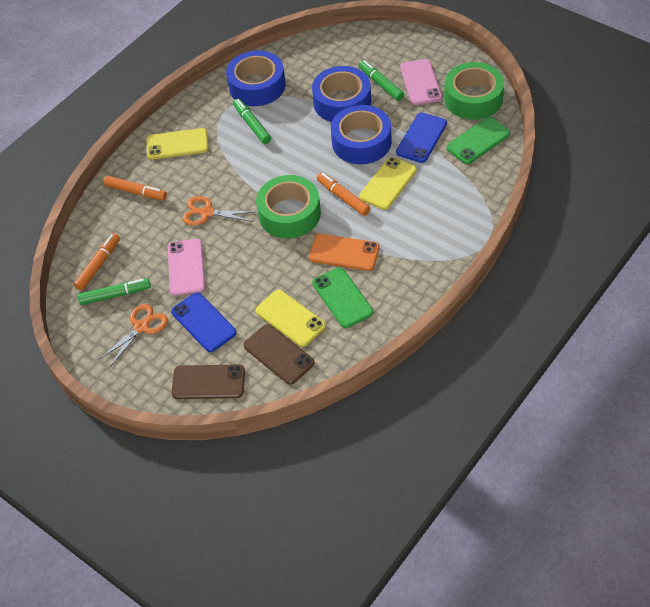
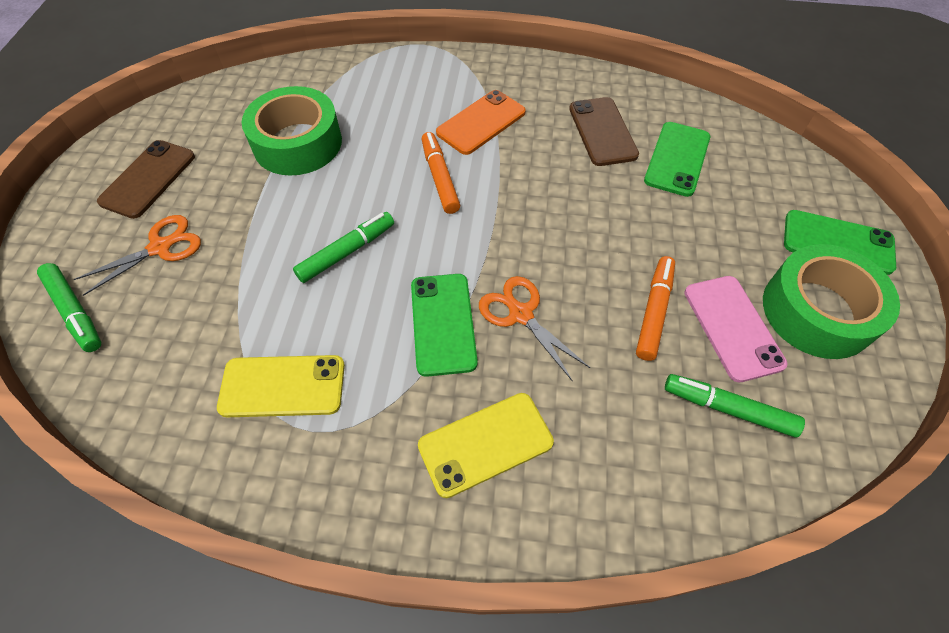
blue phone: 2 -> 0
blue tape: 3 -> 0
green phone: 2 -> 3
orange marker: 3 -> 2
pink phone: 2 -> 1
yellow phone: 3 -> 2

